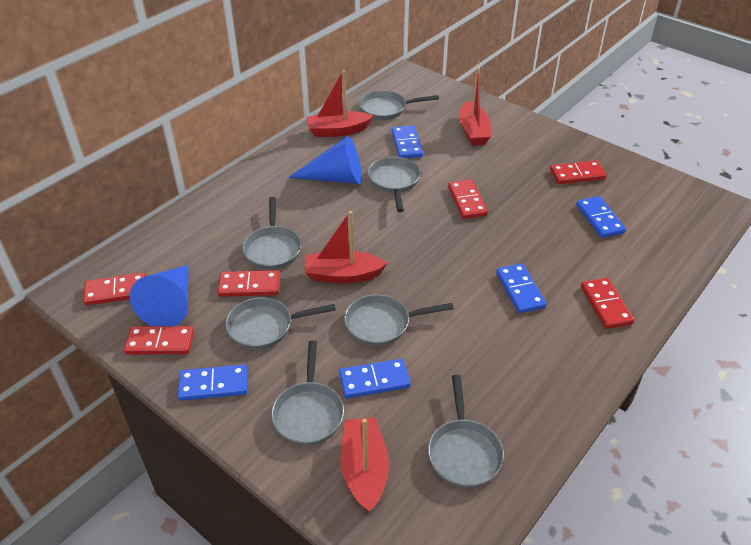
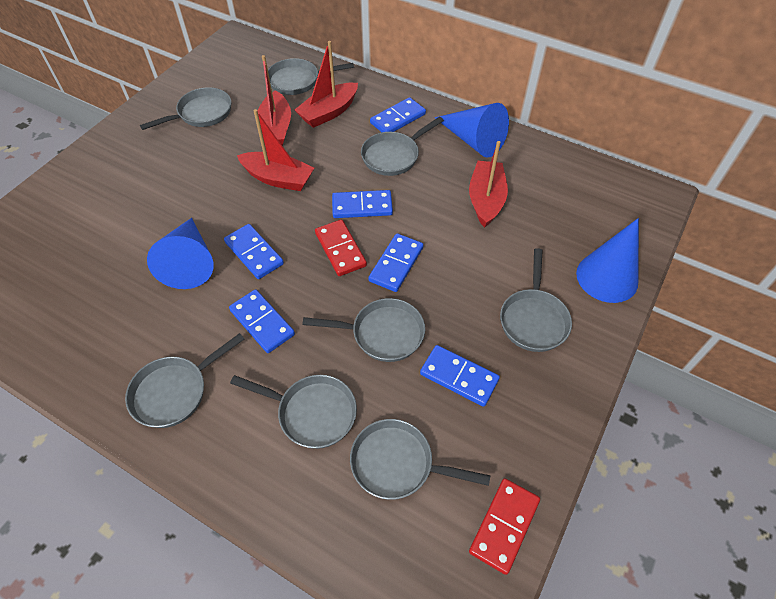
blue cone: 2 -> 3
blue domino: 5 -> 6
grey pan: 7 -> 8
red domino: 6 -> 2

